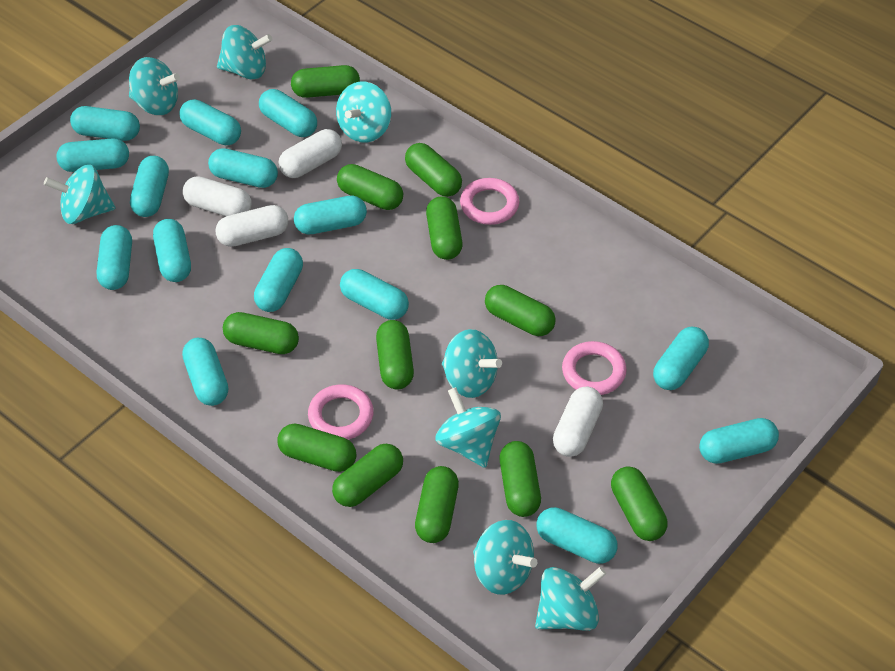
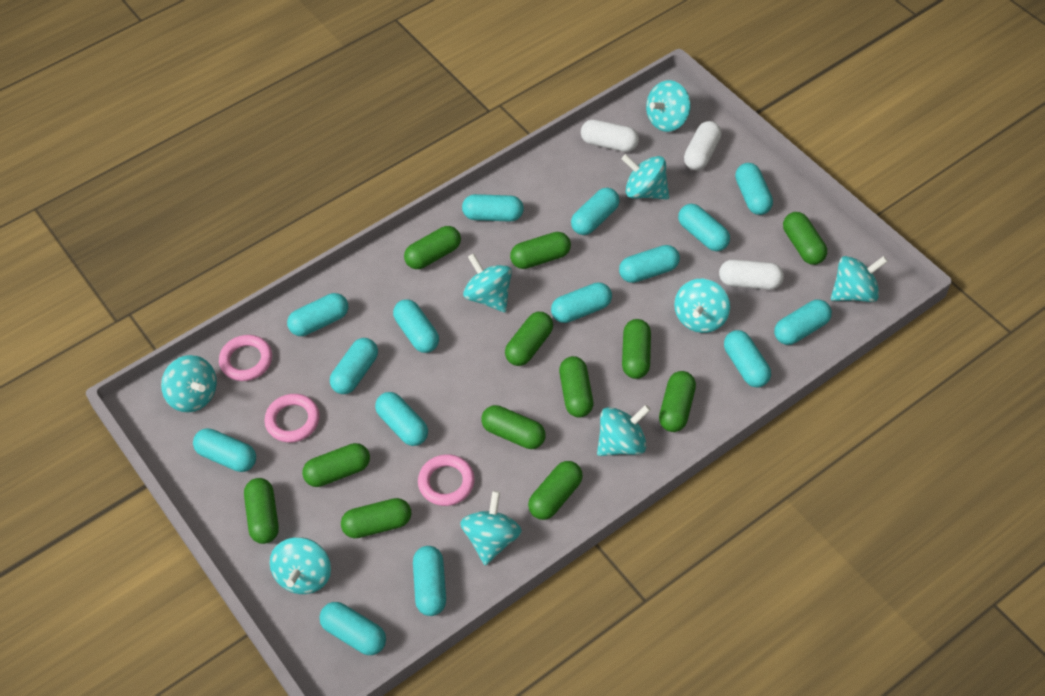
turquoise spinning top: 8 -> 9
white capsule: 4 -> 3

